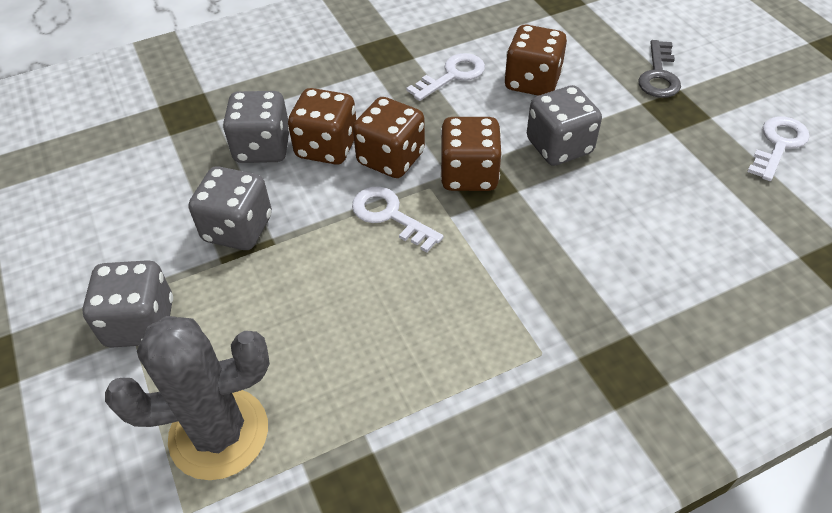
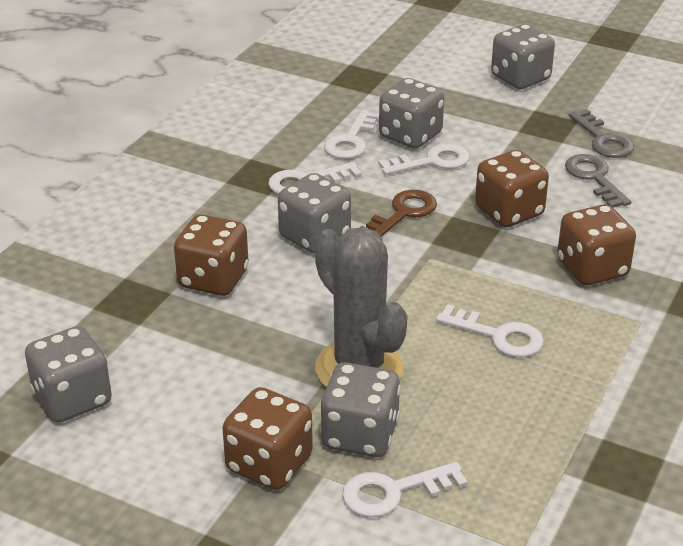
brown key: 0 -> 1
grey dice: 4 -> 5
grey key: 1 -> 2
white key: 3 -> 5

